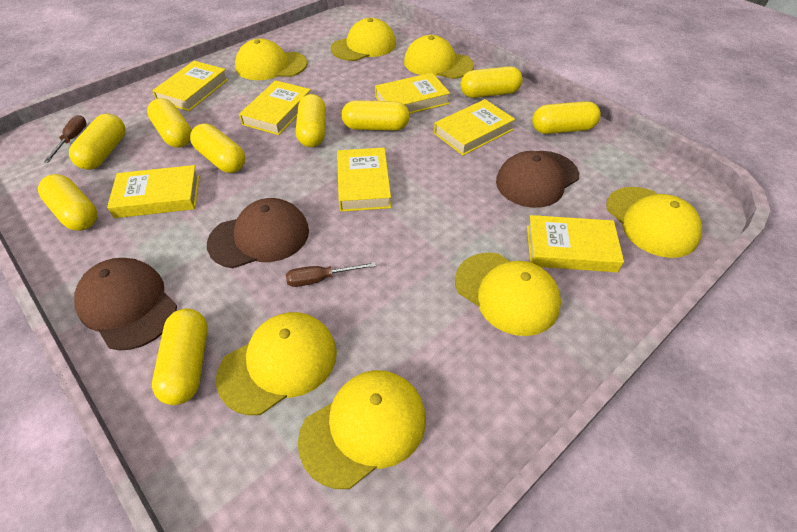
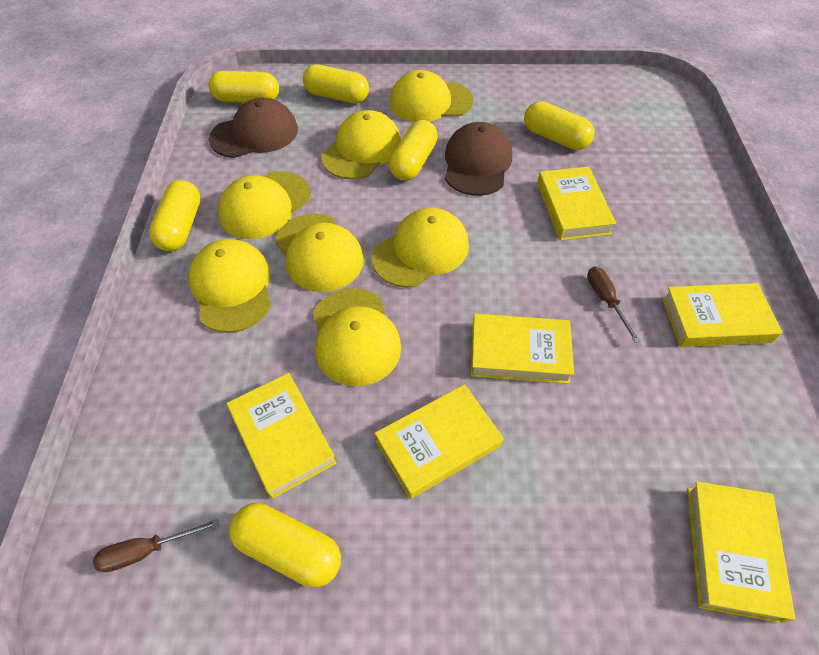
brown cap: 3 -> 2
yellow book: 7 -> 6
yellow capsule: 9 -> 6

